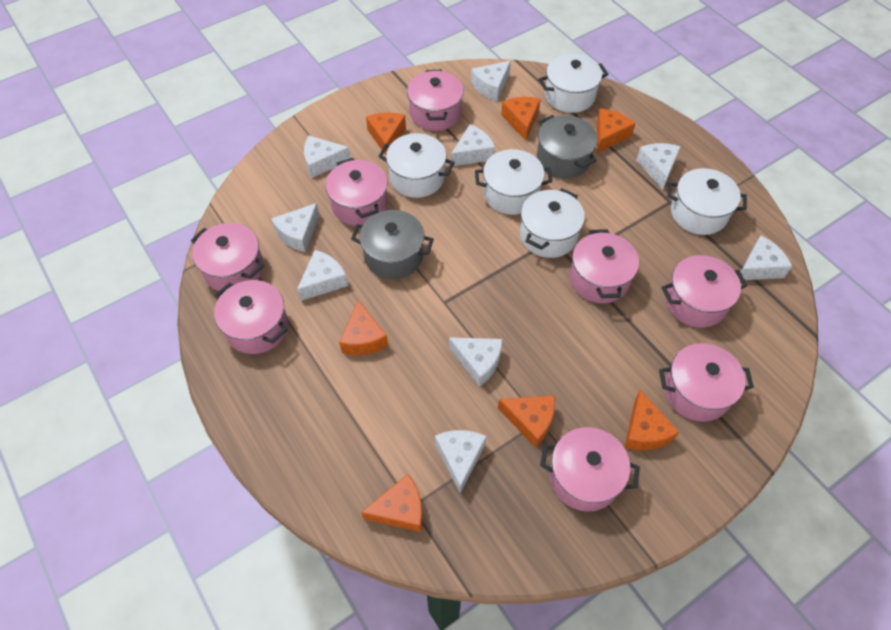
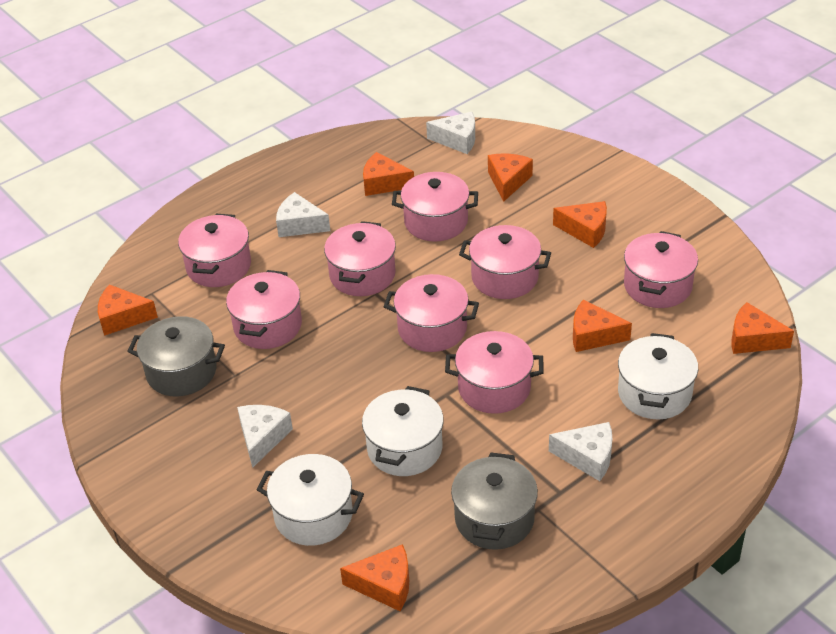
white cheese: 9 -> 4
white pot: 5 -> 3

